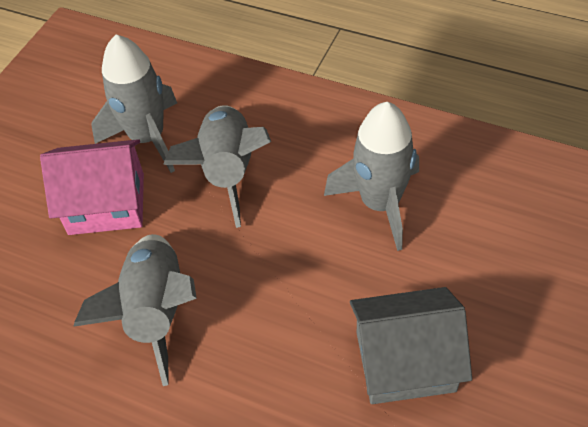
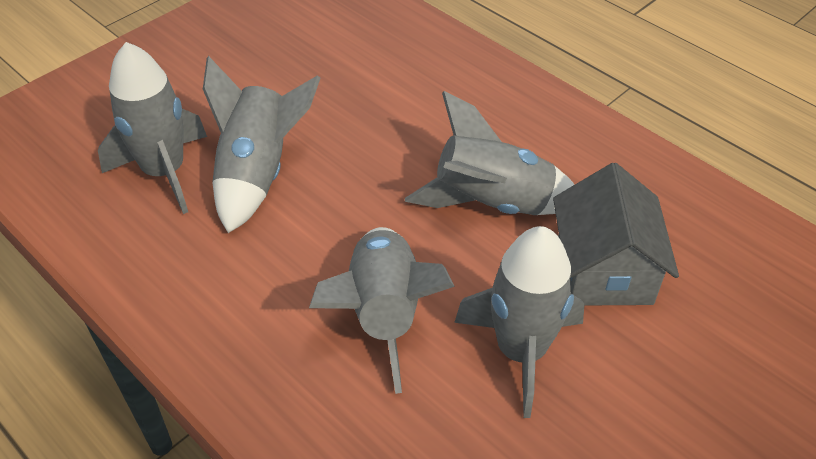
grey rocket: 4 -> 5
pink house: 1 -> 0

